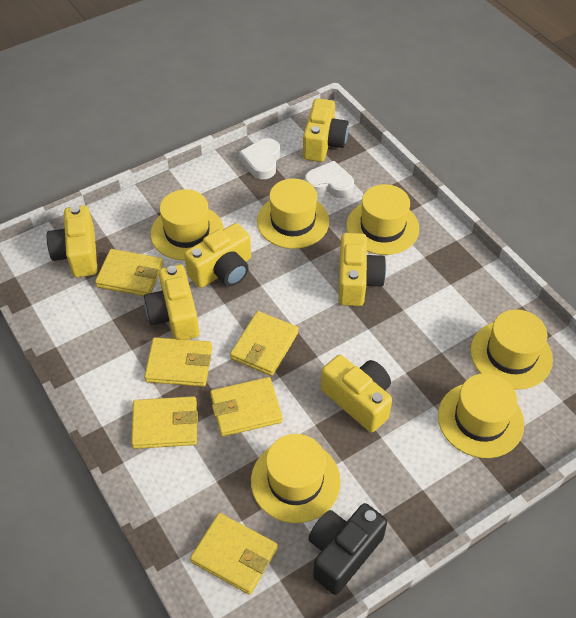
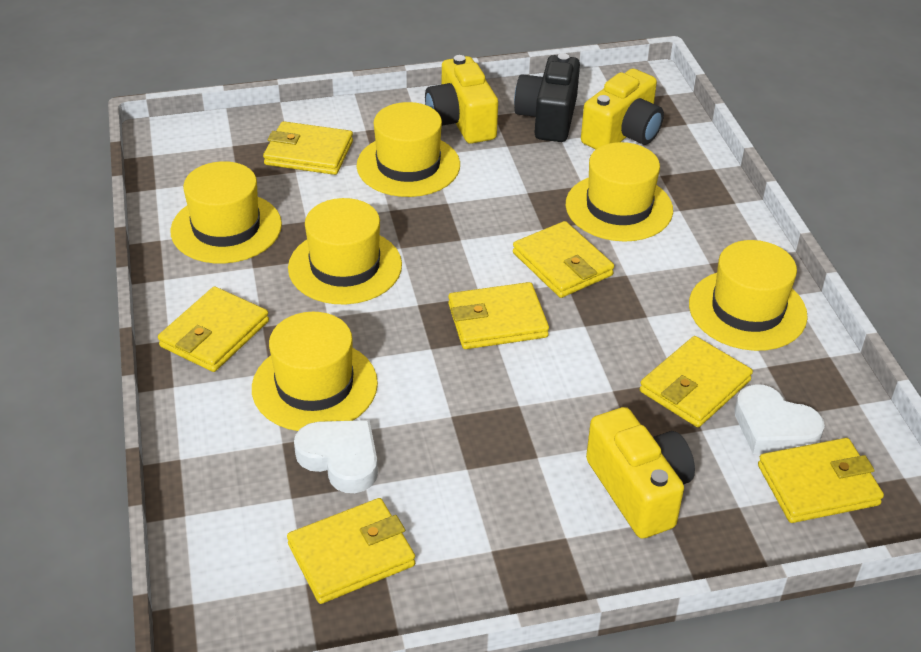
yellow camera: 6 -> 3
yellow wallet: 6 -> 7

